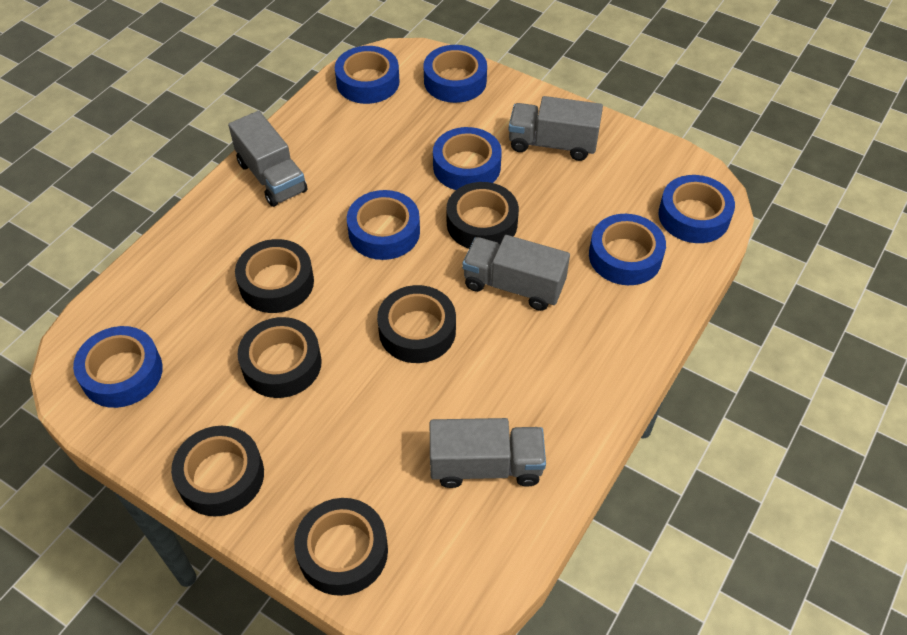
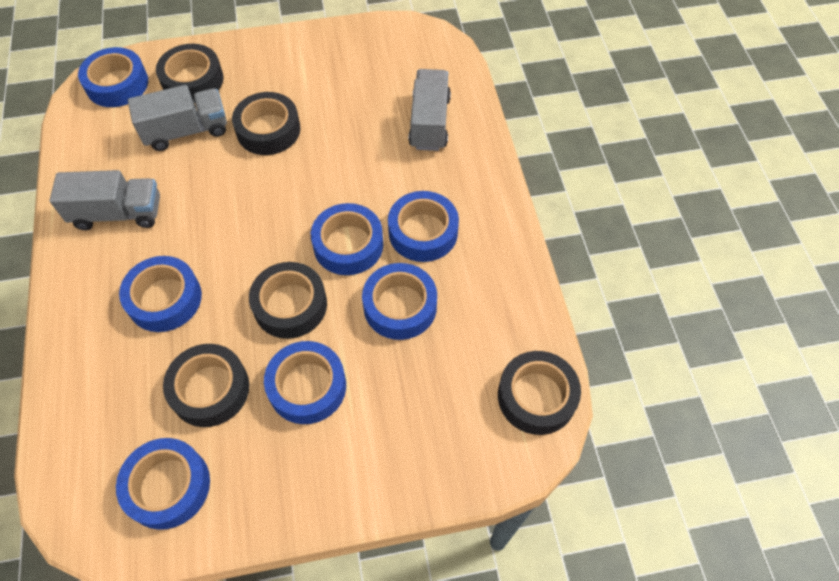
black tape: 6 -> 5
grey truck: 4 -> 3

